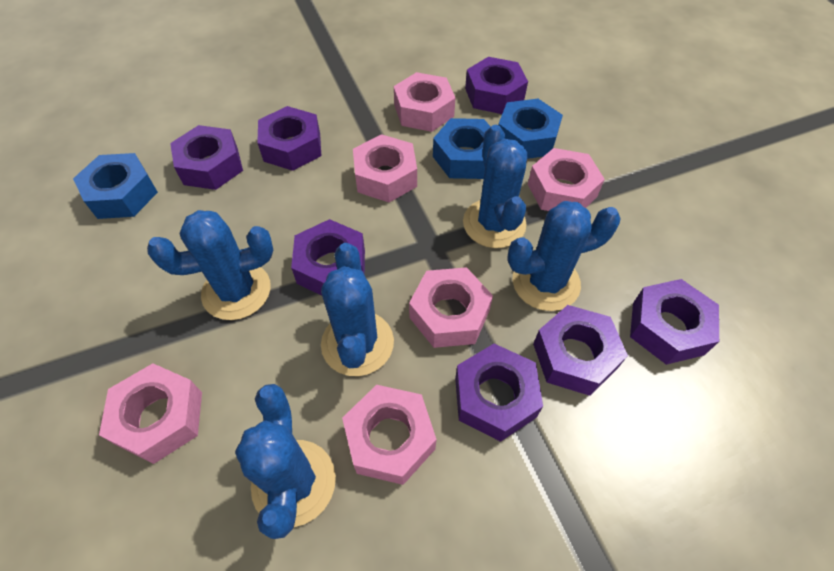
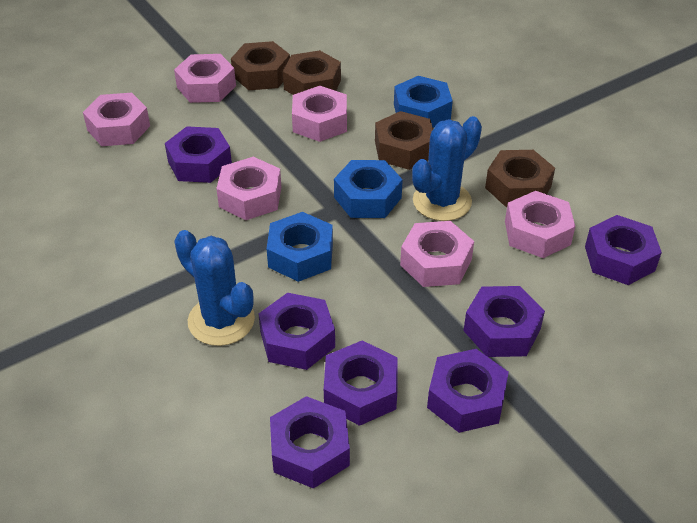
blue cactus: 5 -> 2
brown nut: 0 -> 4

